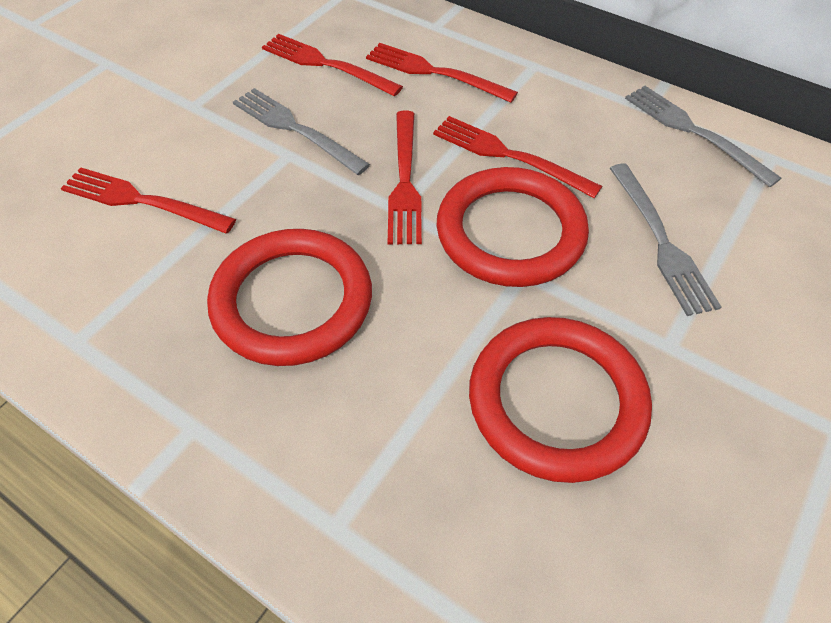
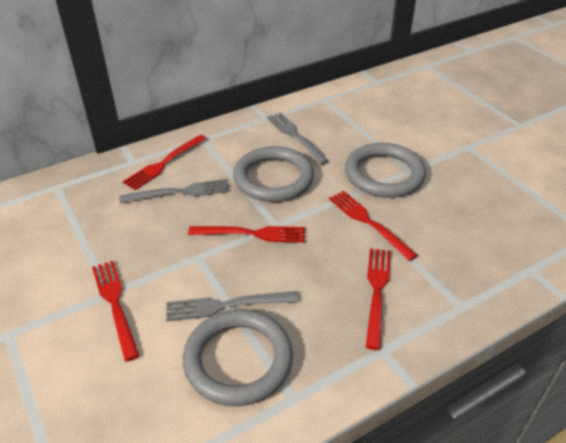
grey ring: 0 -> 3
red ring: 3 -> 0

